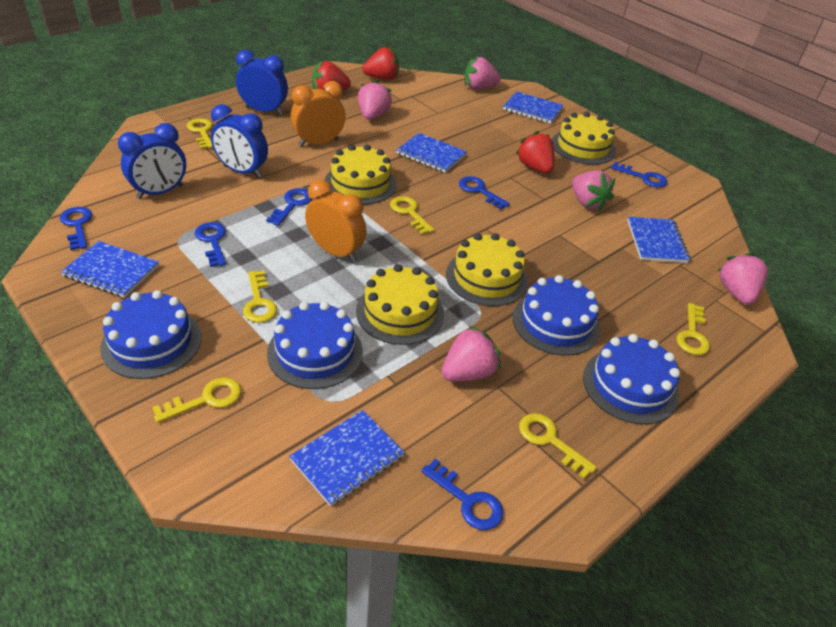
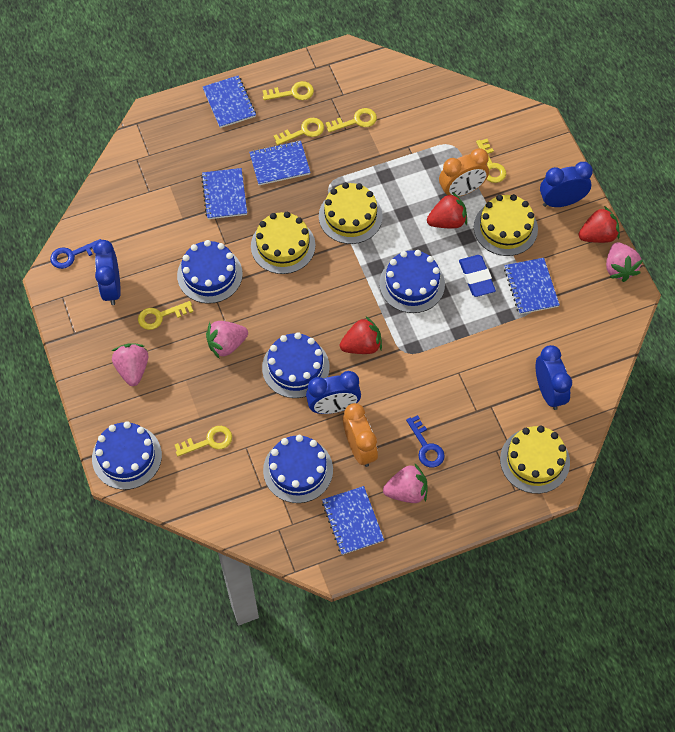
blue cake: 4 -> 5
blue clock: 3 -> 4
blue eraser: 0 -> 1
blue key: 6 -> 2
pink strawberry: 5 -> 4

